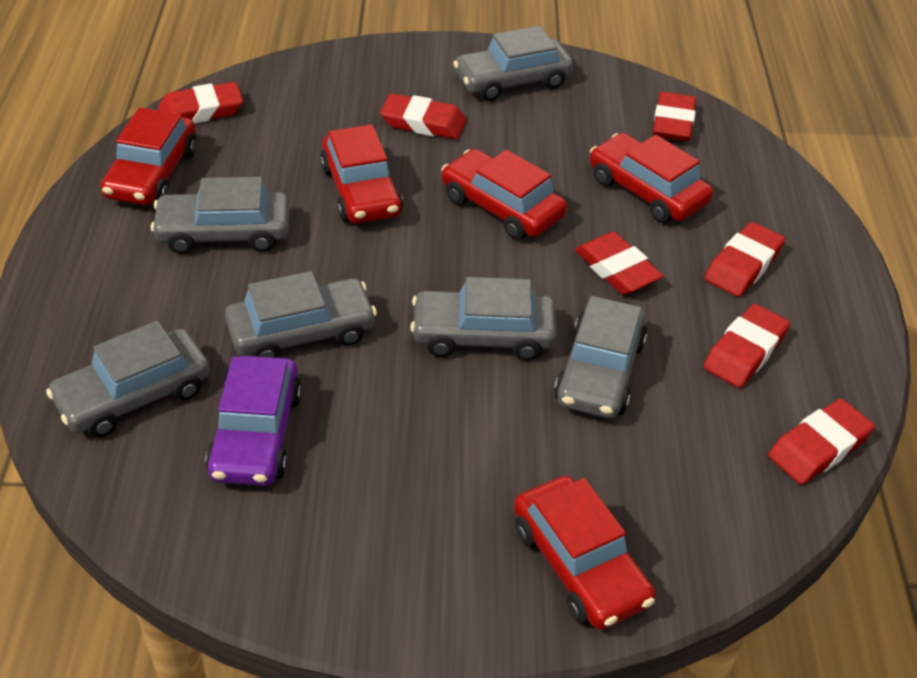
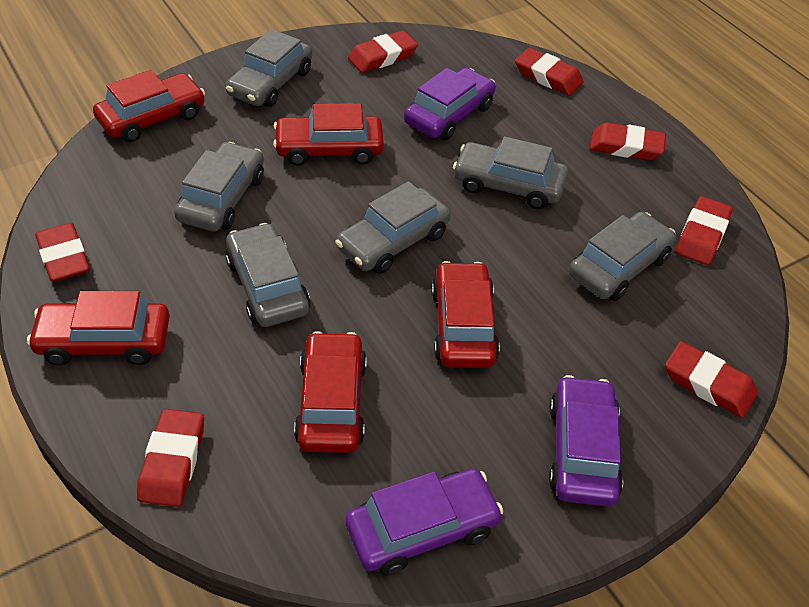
purple car: 1 -> 3

